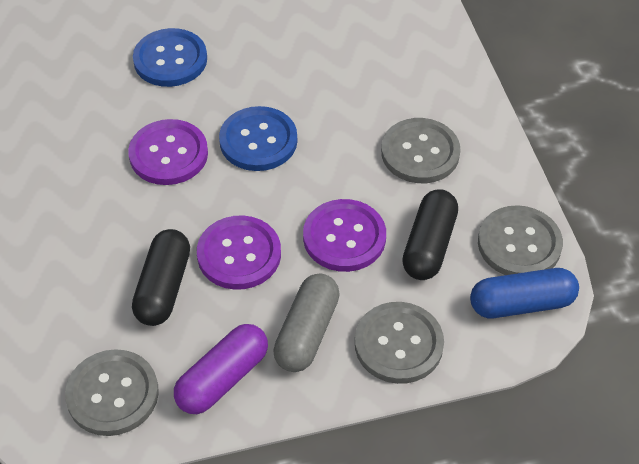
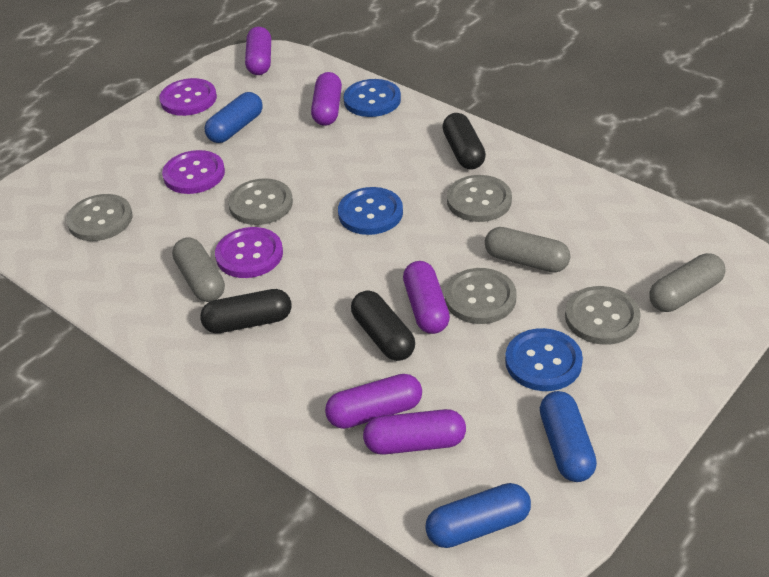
black capsule: 2 -> 3
blue button: 2 -> 3
blue capsule: 1 -> 3
grey button: 4 -> 5
grey capsule: 1 -> 3
purple capsule: 1 -> 5

